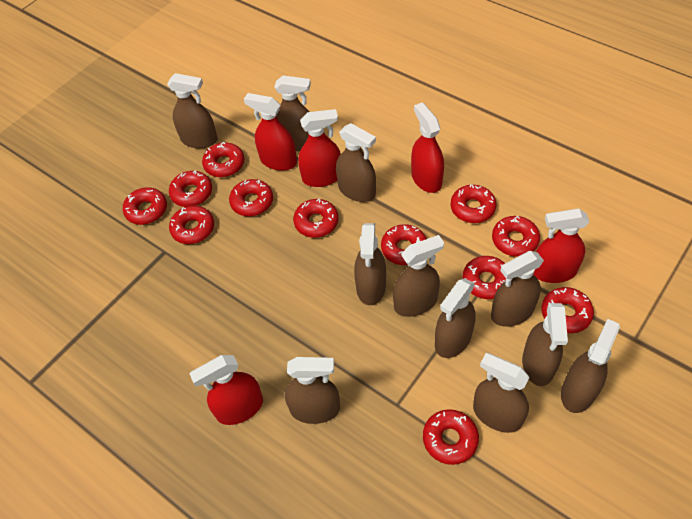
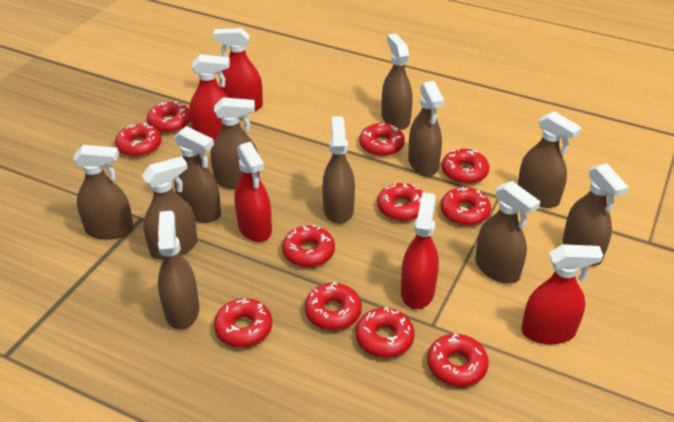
red donut: 12 -> 11

